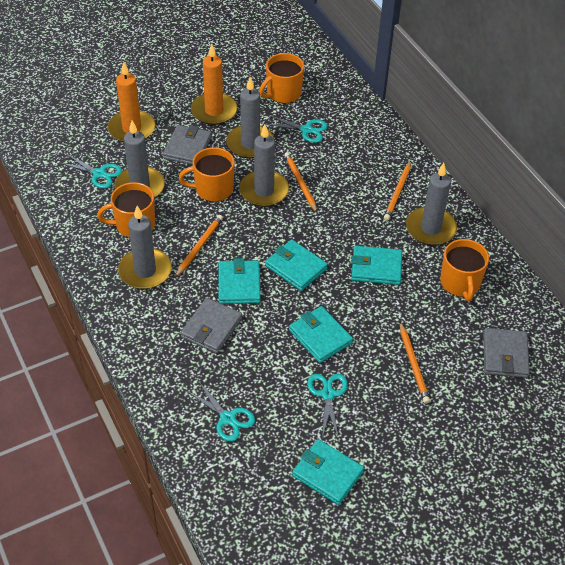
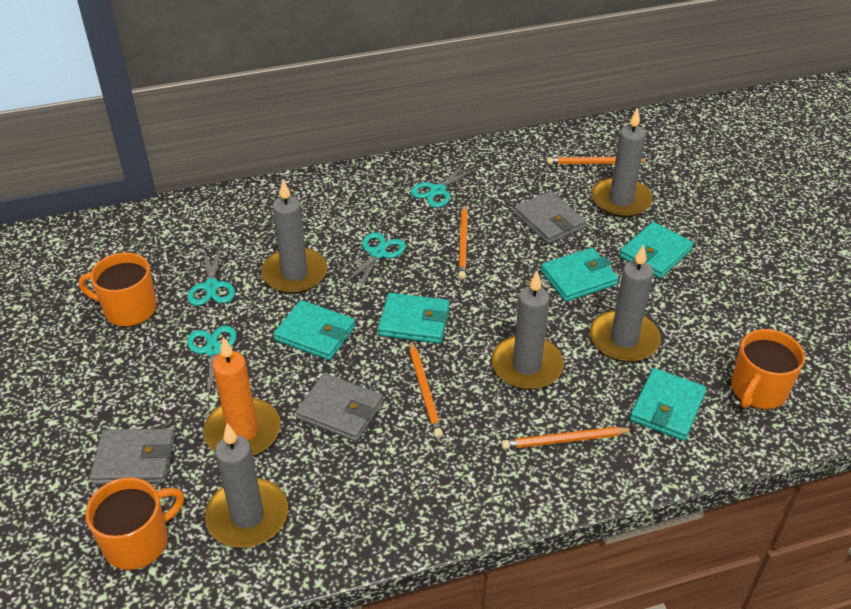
orange candle: 2 -> 1
orange mug: 4 -> 3

